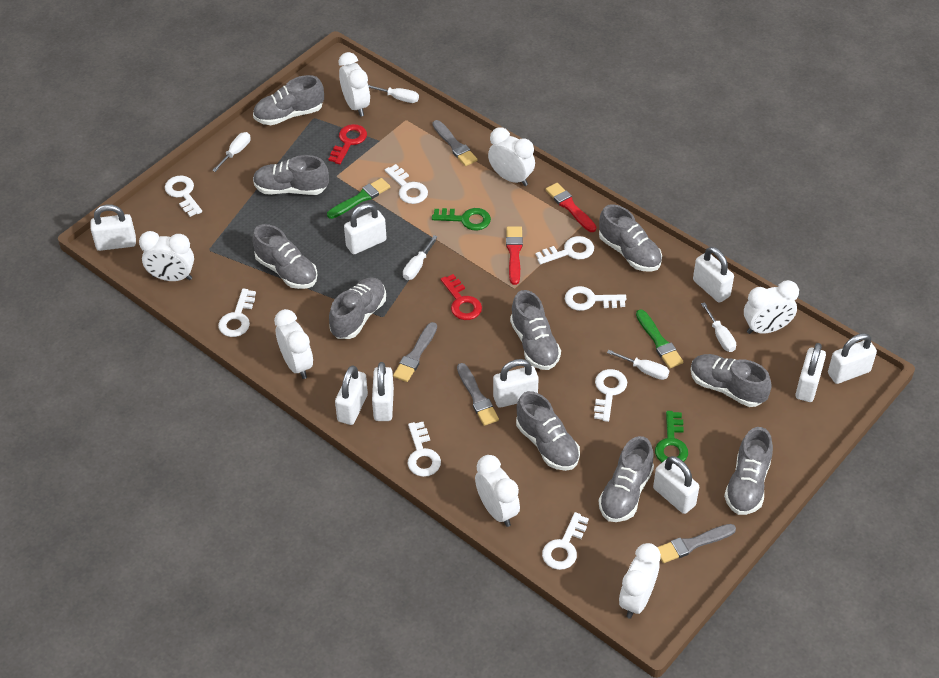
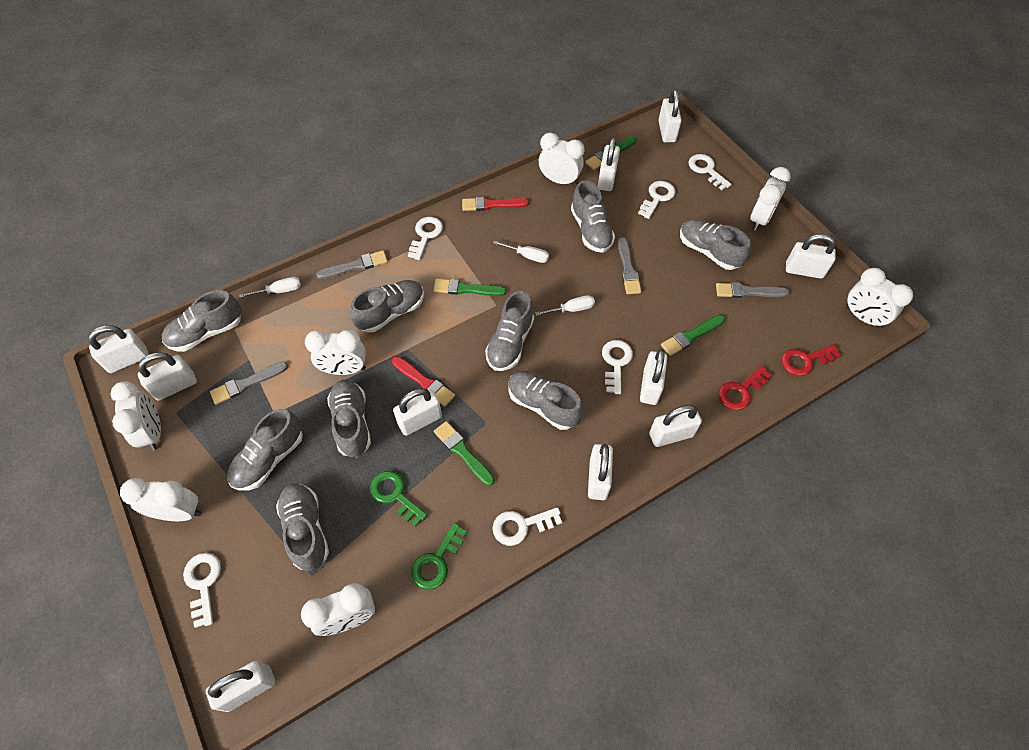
green brush: 2 -> 4
grey shoe: 10 -> 9
white key: 8 -> 6
white padlock: 9 -> 10
white screwdriver: 5 -> 3

